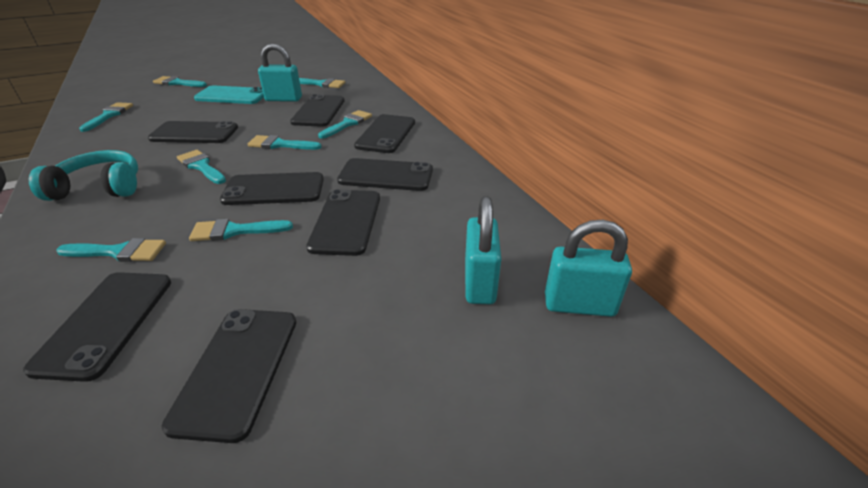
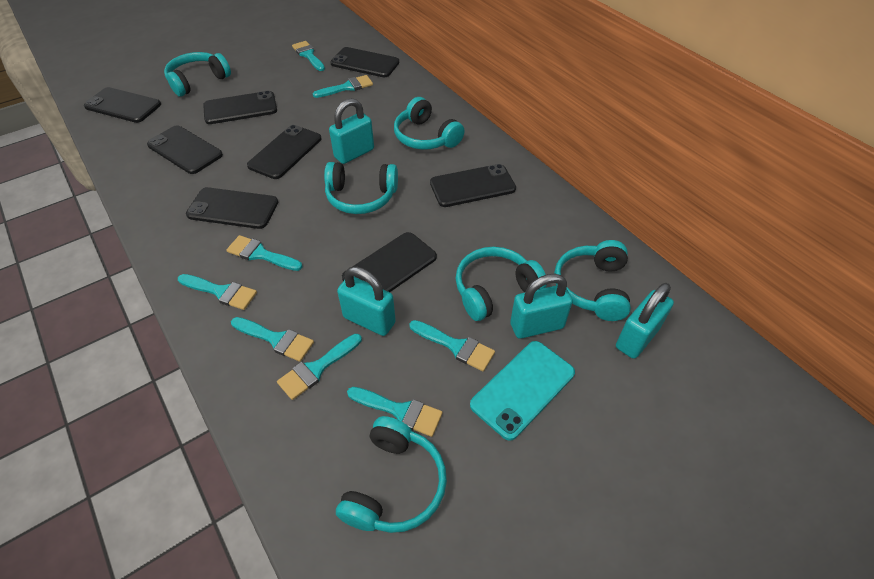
turquoise headphones: 1 -> 6
turquoise padlock: 3 -> 4

